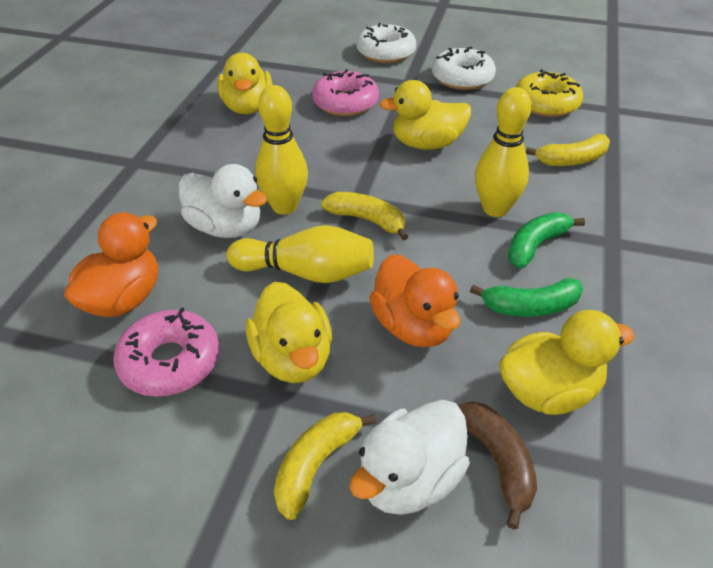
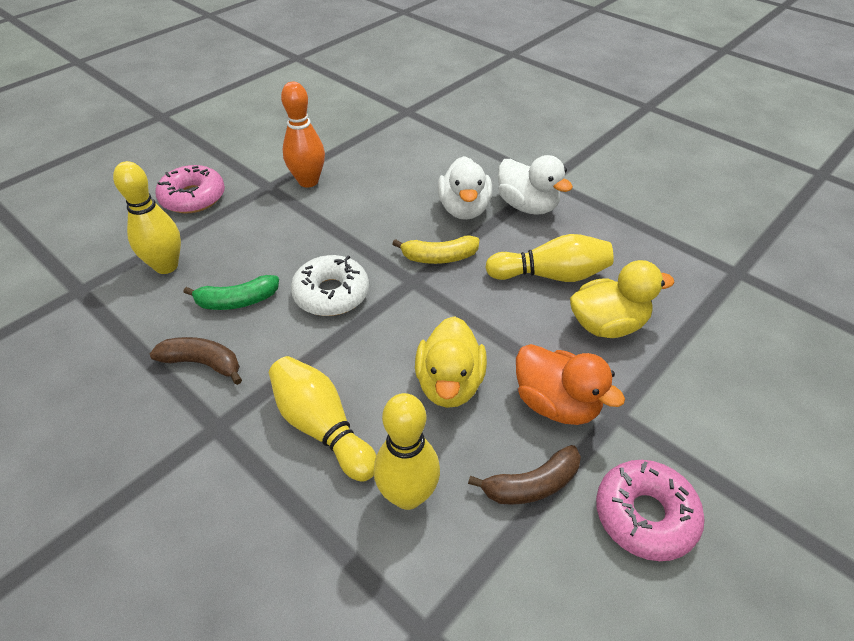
brown banana: 1 -> 2
green banana: 2 -> 1
orange bowling pin: 0 -> 1
orange duck: 2 -> 1
white donut: 2 -> 1
yellow banana: 3 -> 1
yellow bowling pin: 3 -> 4
yellow donut: 1 -> 0
yellow duck: 4 -> 2

